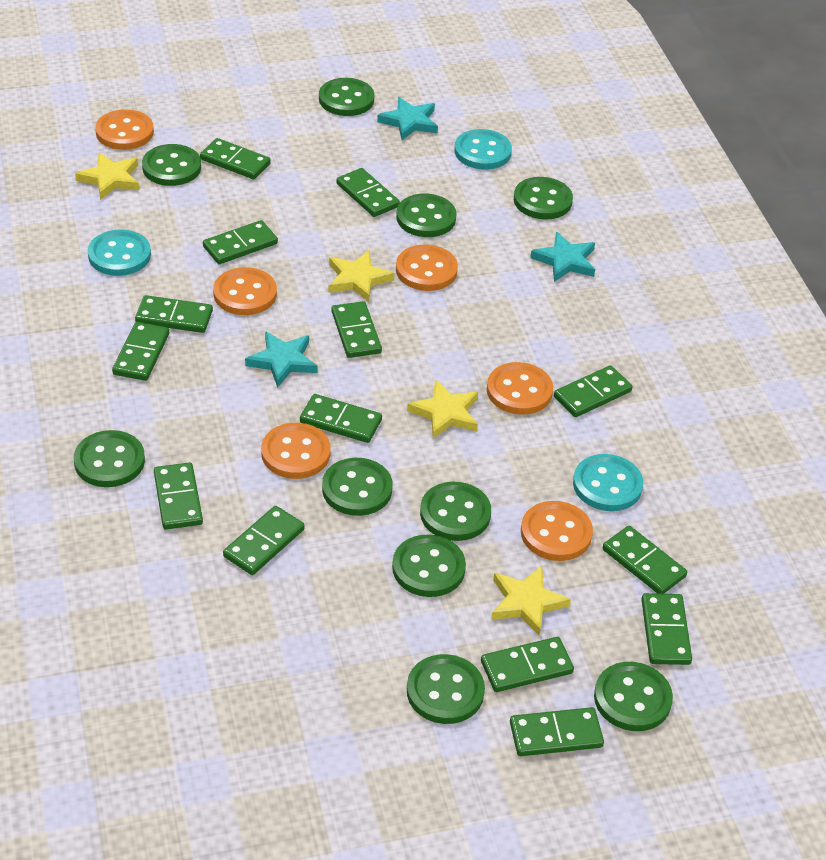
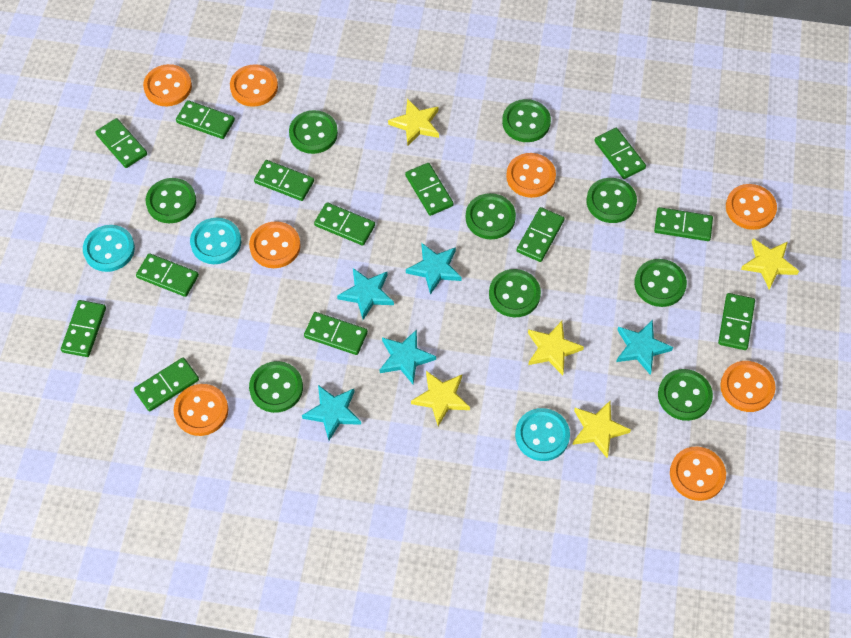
green button: 10 -> 9
green domino: 14 -> 13
orange button: 6 -> 8
turquoise star: 3 -> 5
yellow star: 4 -> 5

